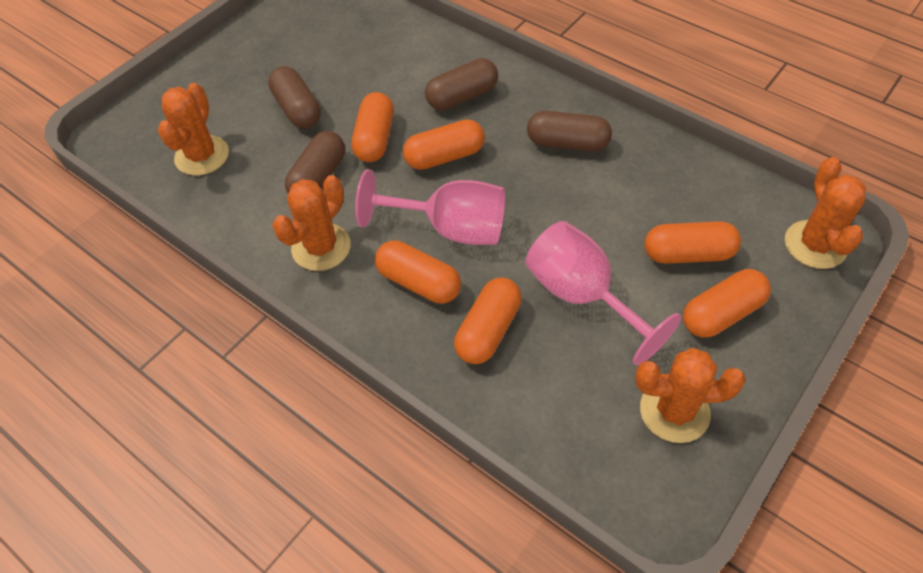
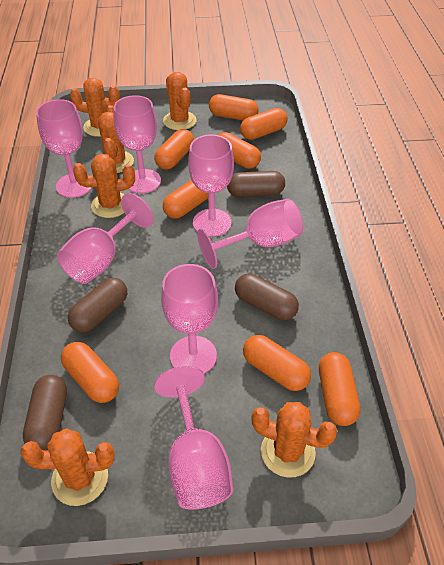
orange cactus: 4 -> 6
orange capsule: 6 -> 8
pink goblet: 2 -> 7

